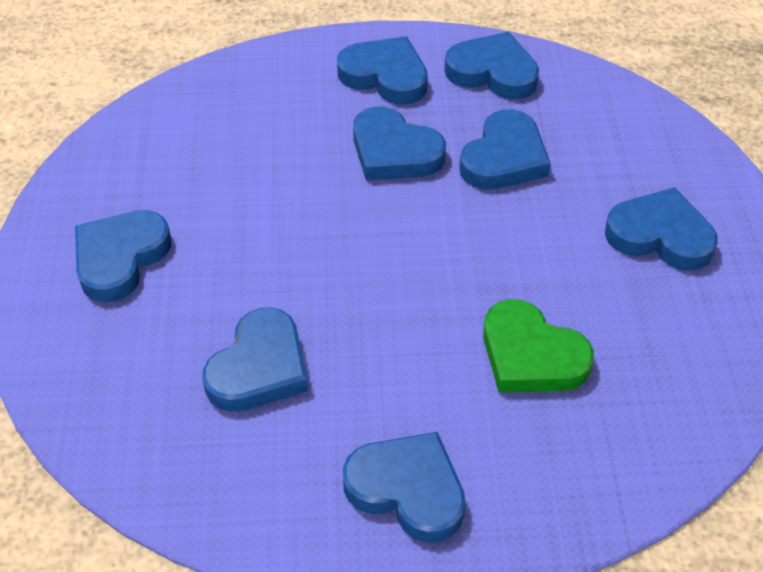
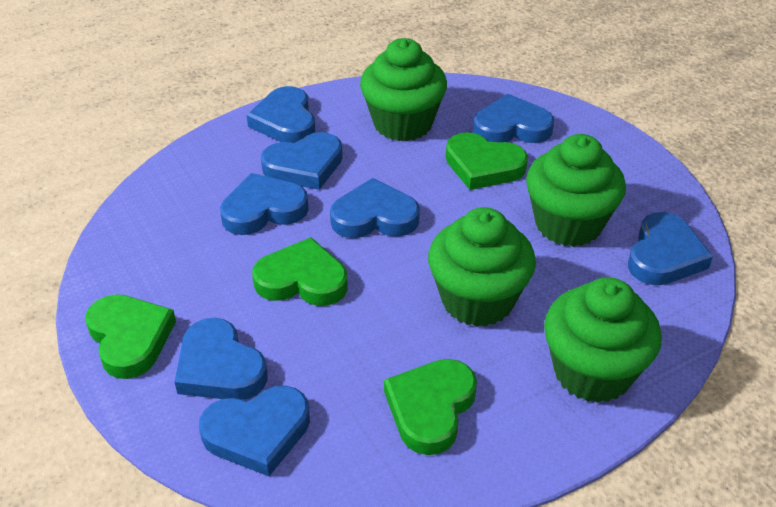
green cupcake: 0 -> 4
green heart: 1 -> 4

